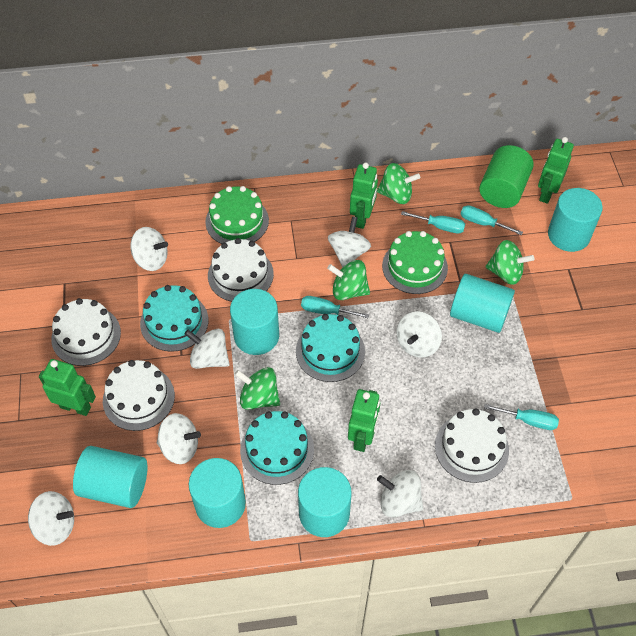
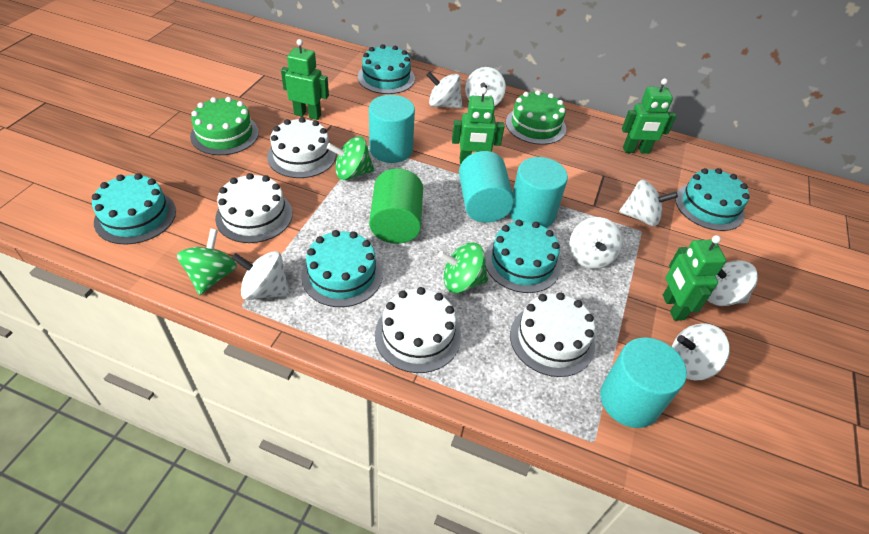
green spinning top: 4 -> 3
turquoise cake: 3 -> 5
turquoise cylinder: 6 -> 4
turquoise screwdriver: 4 -> 0

